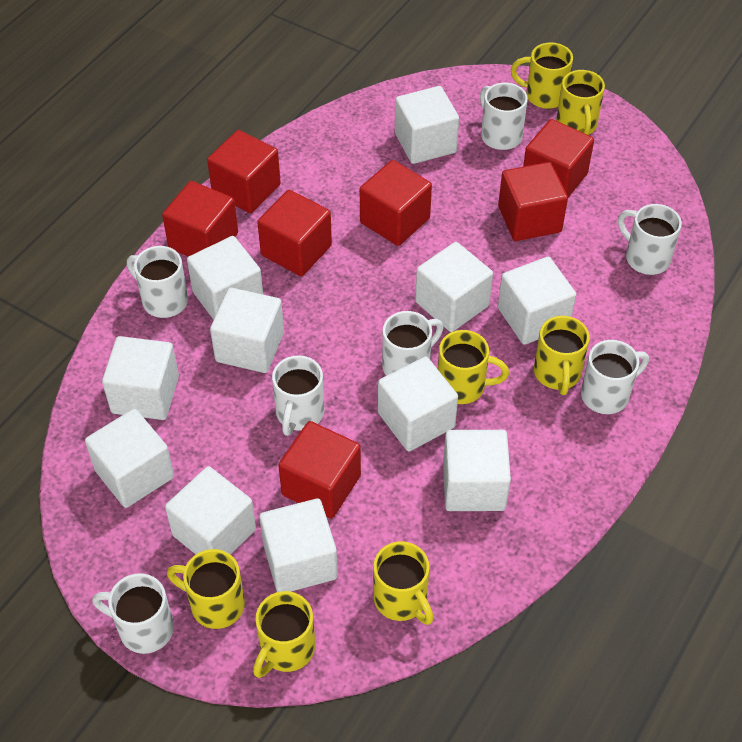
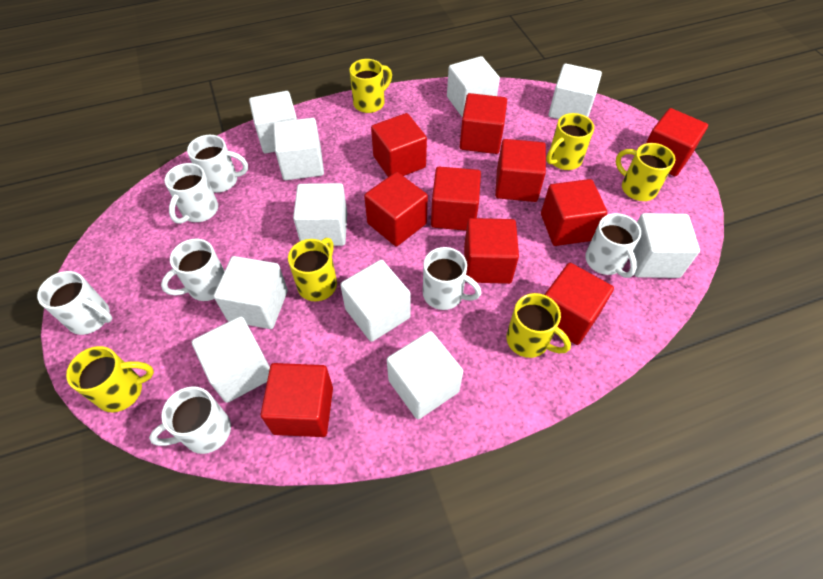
red cube: 7 -> 10
white cube: 11 -> 10
yellow mug: 7 -> 6

